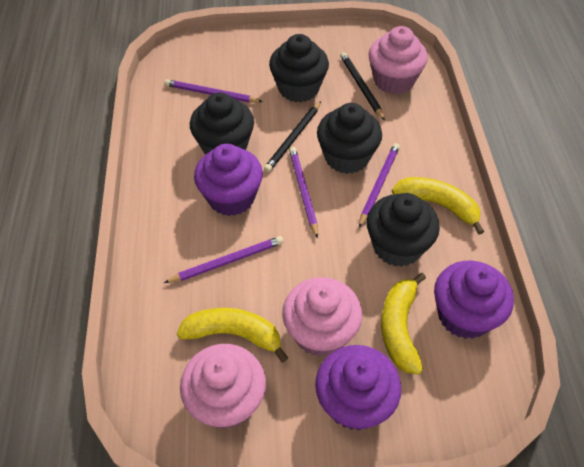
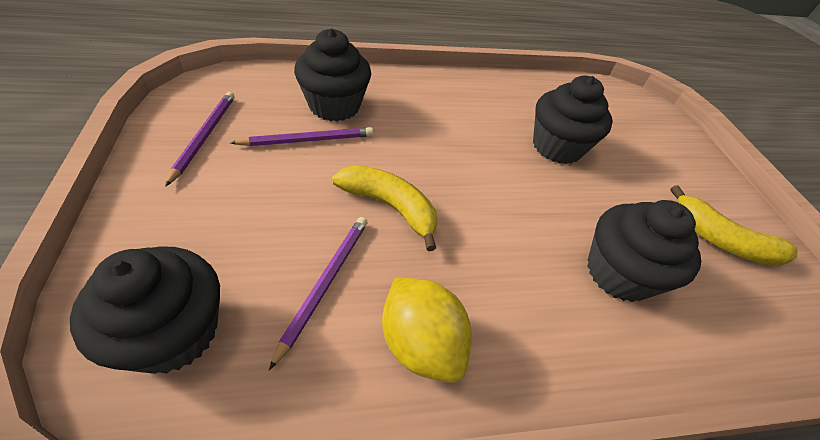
black pencil: 2 -> 0
pink cupcake: 3 -> 0
purple cupcake: 3 -> 0
purple pencil: 4 -> 3
yellow banana: 3 -> 2
yellow lemon: 0 -> 1

